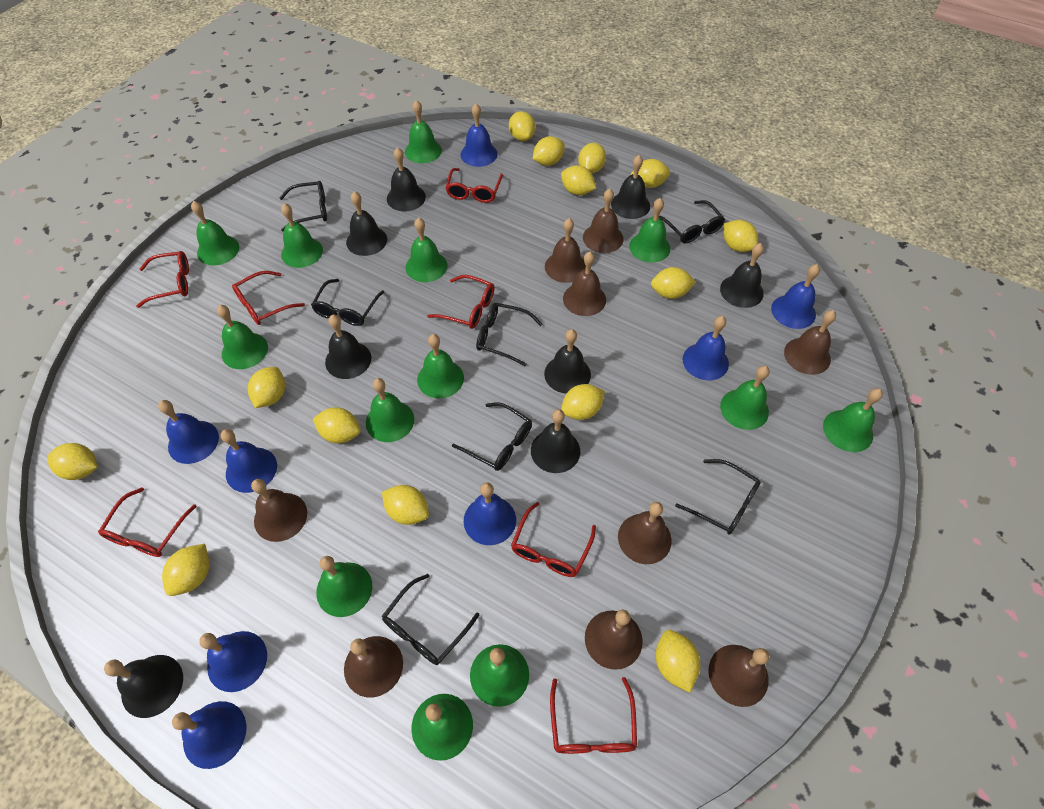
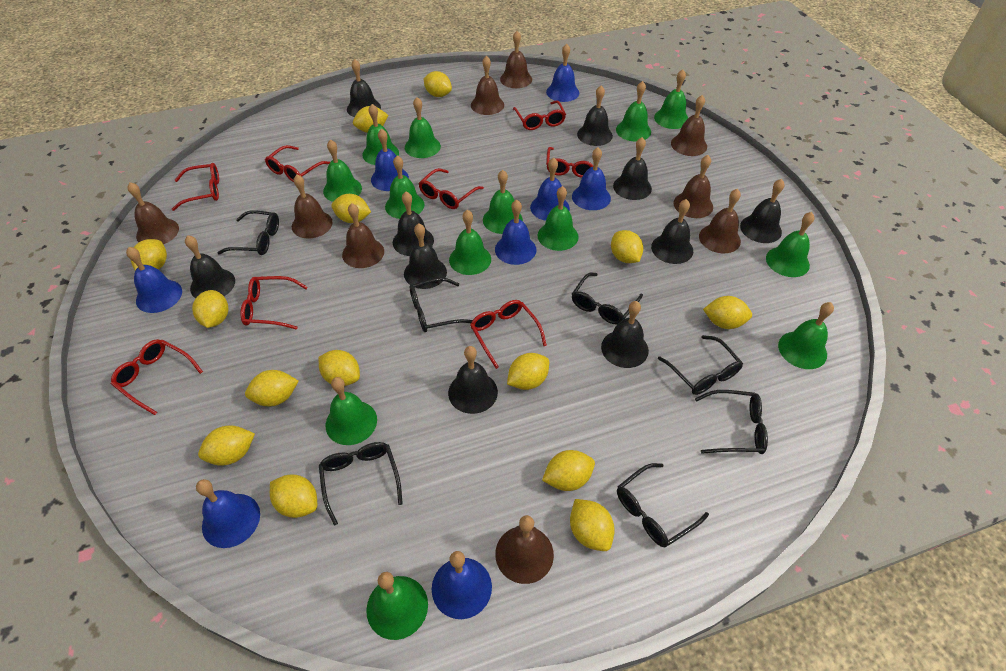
black bell: 8 -> 10
red glasses: 7 -> 8

